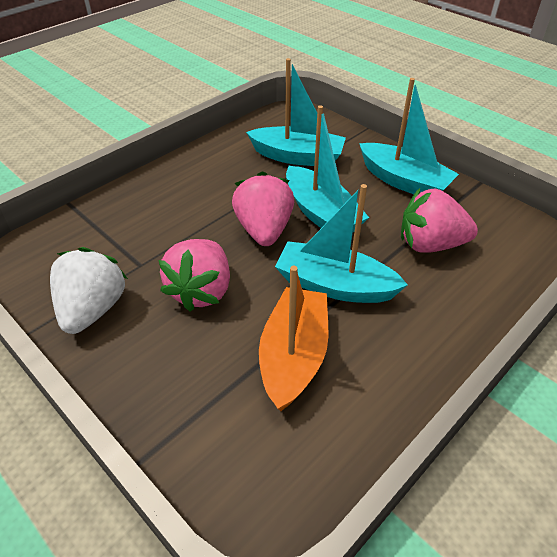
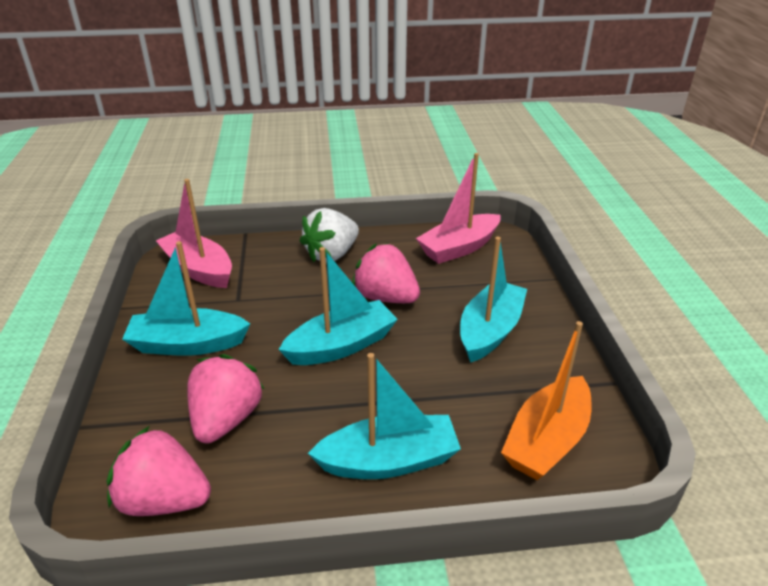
pink boat: 0 -> 2

